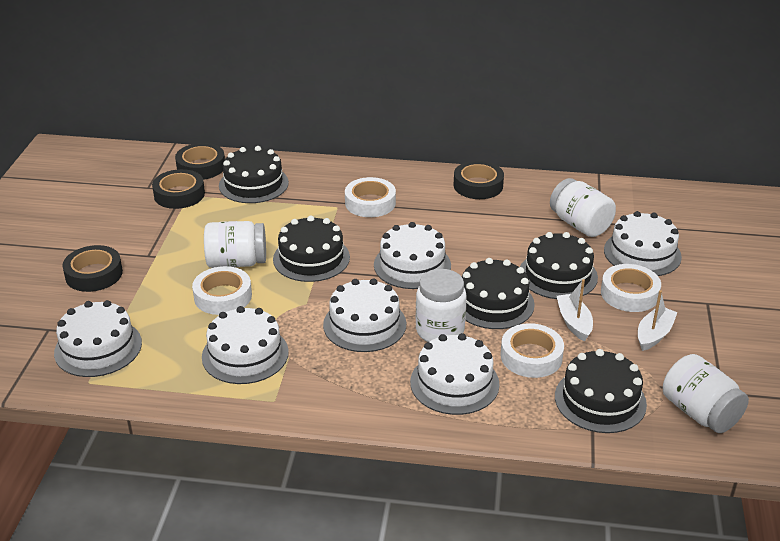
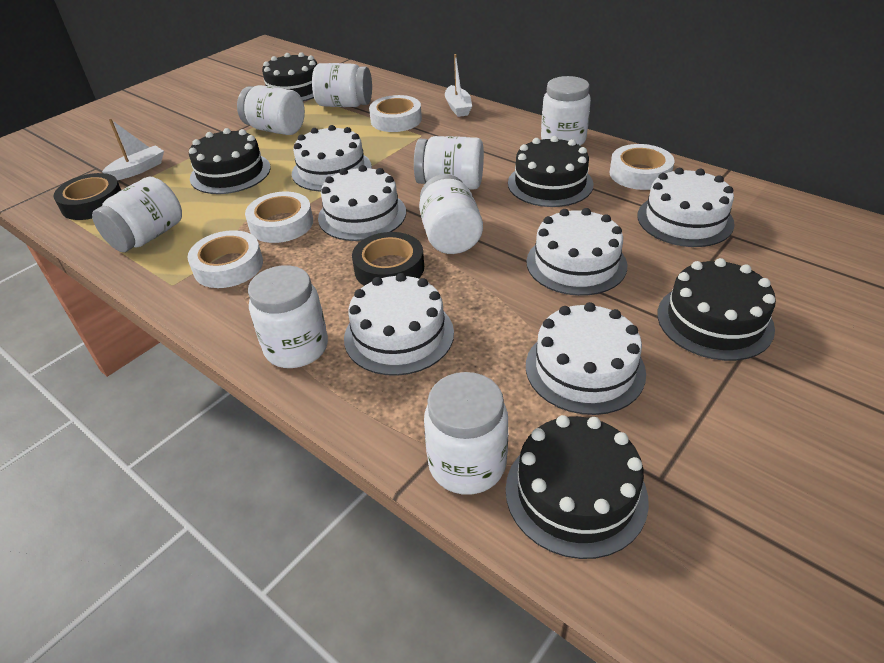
black tape: 4 -> 2
white jar: 4 -> 8

